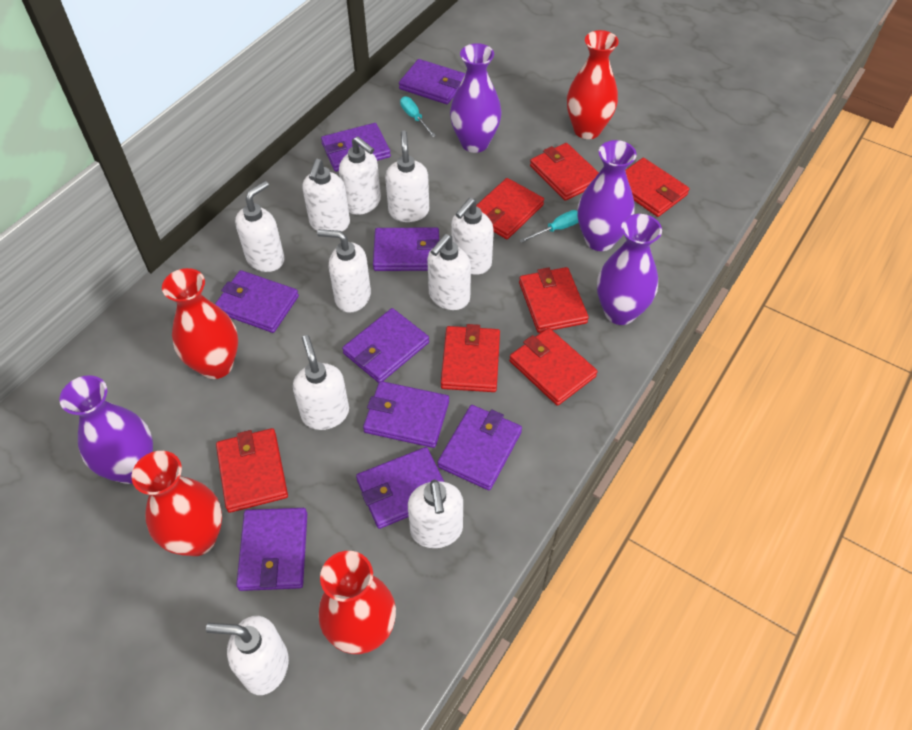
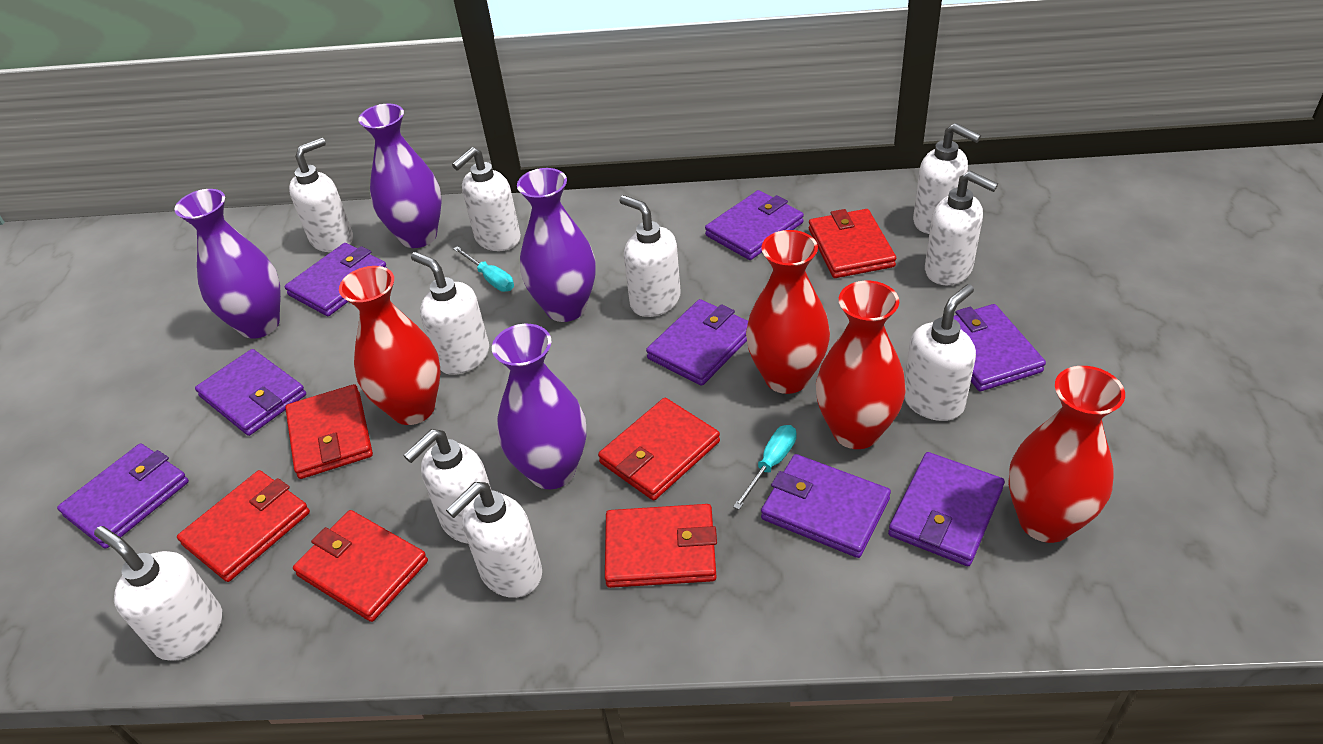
purple wallet: 9 -> 8
red wallet: 7 -> 6

